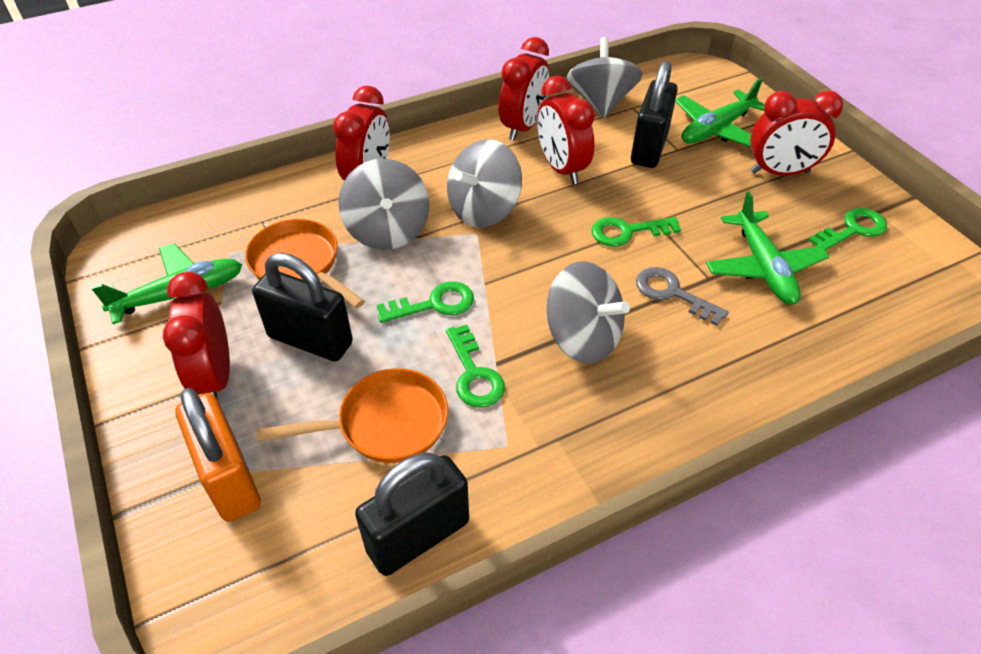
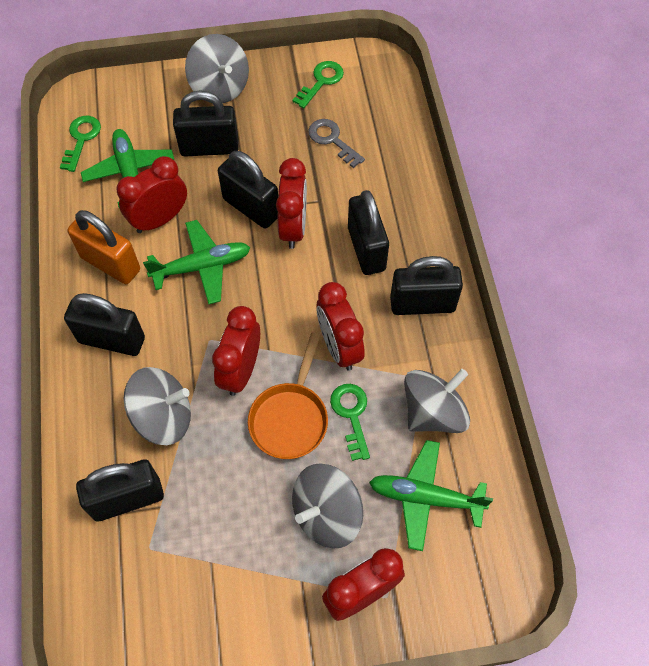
black padlock: 3 -> 6
green key: 4 -> 3
orange pan: 2 -> 1

